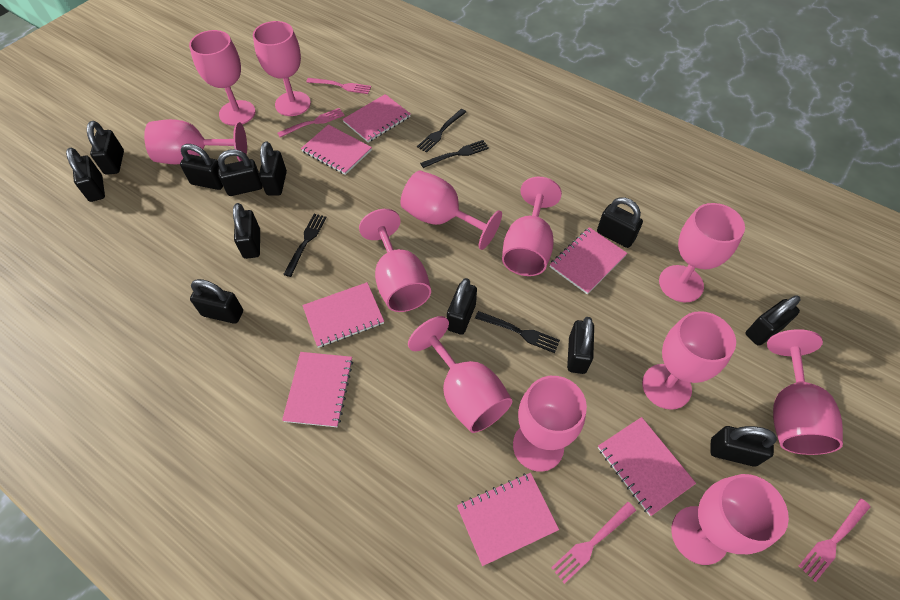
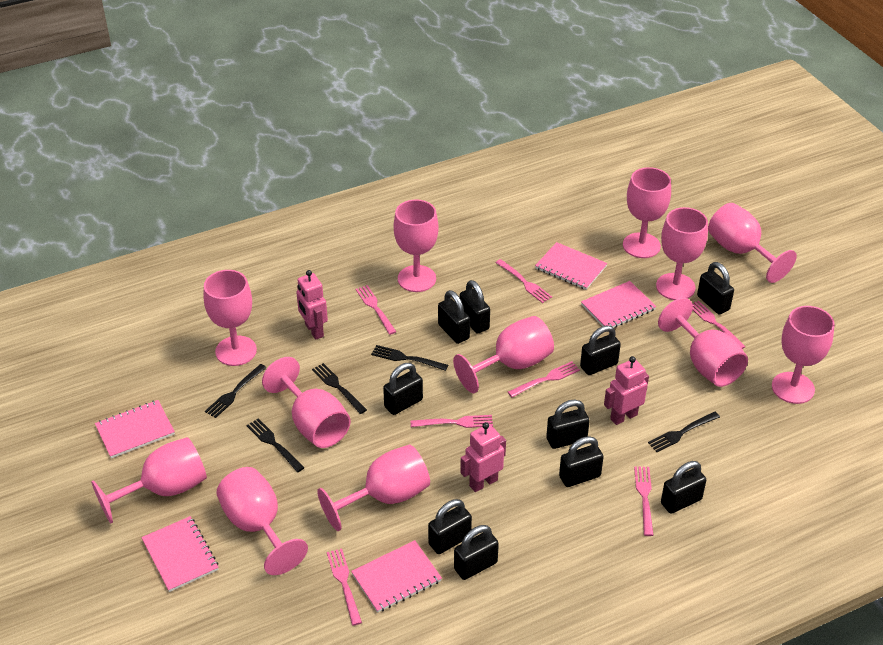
black fork: 4 -> 5
black padlock: 12 -> 10
pink fork: 4 -> 7
pink notebook: 7 -> 5
pink robot: 0 -> 3

